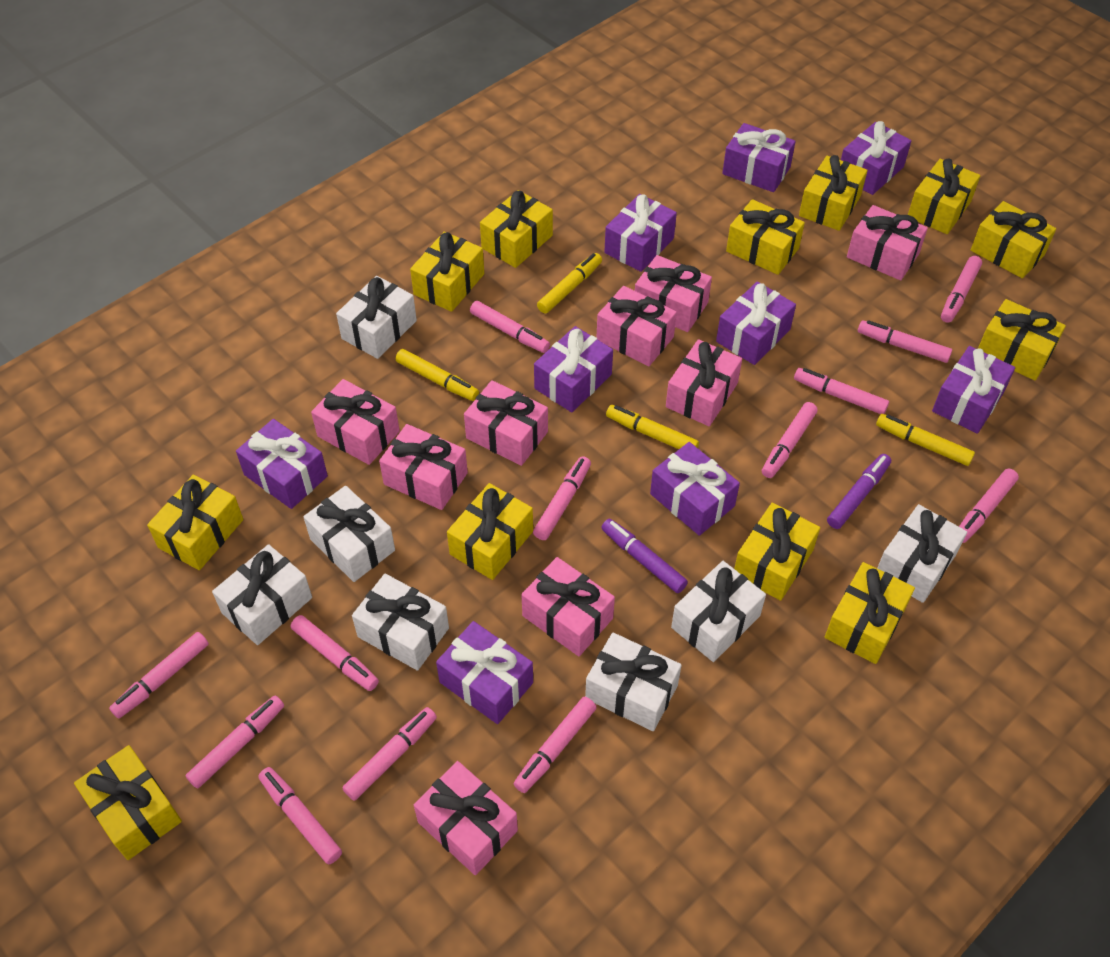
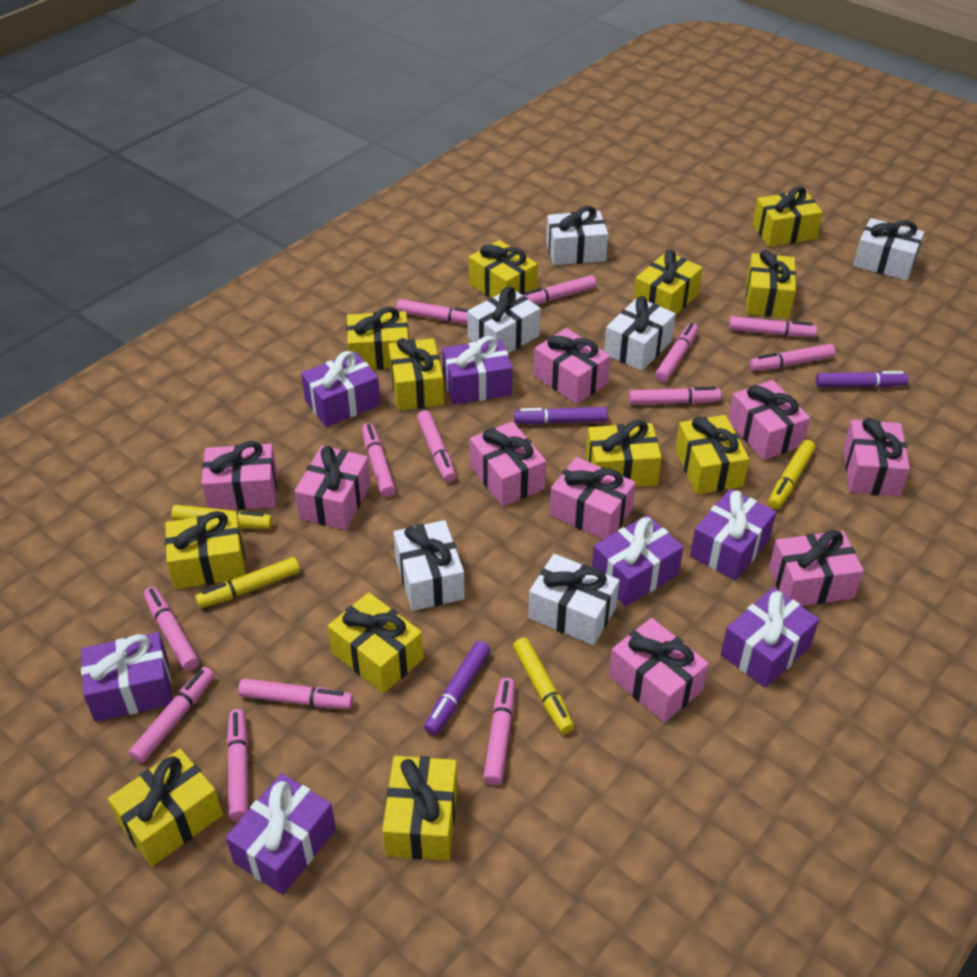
purple gift: 9 -> 7
purple marker: 2 -> 3
white gift: 7 -> 6

